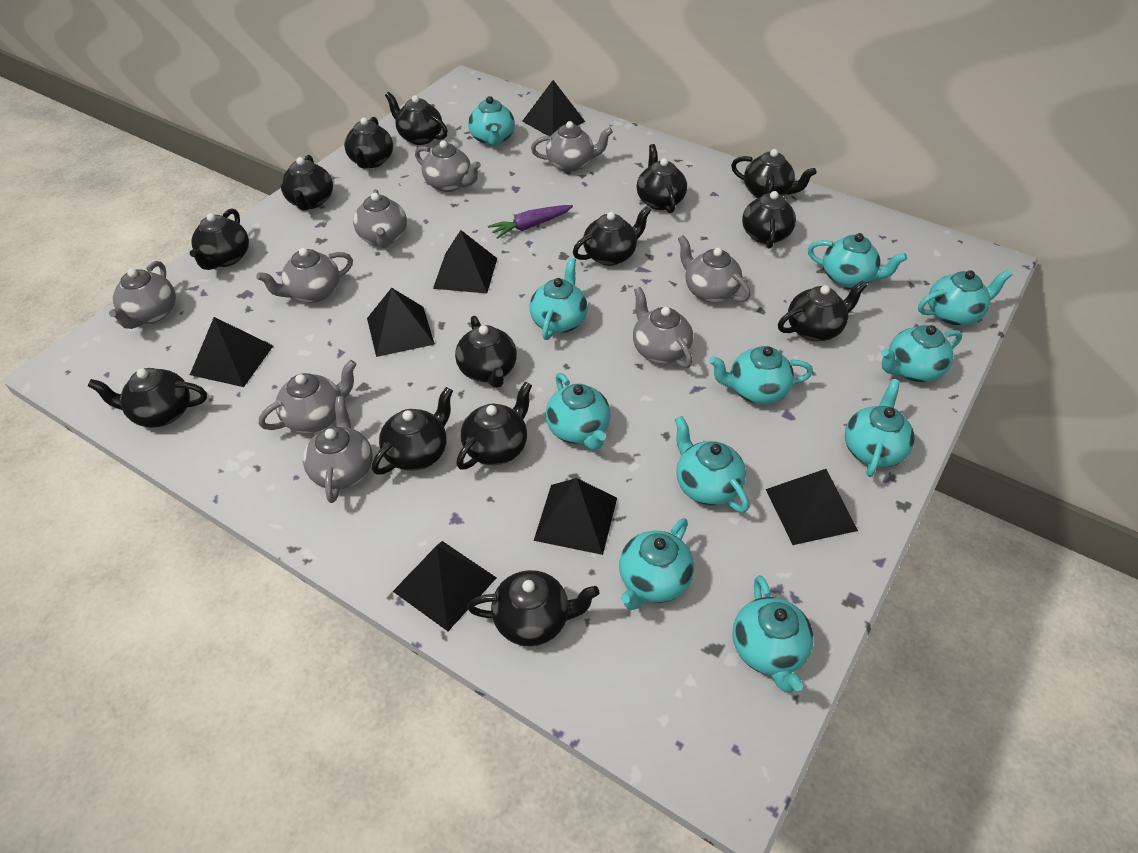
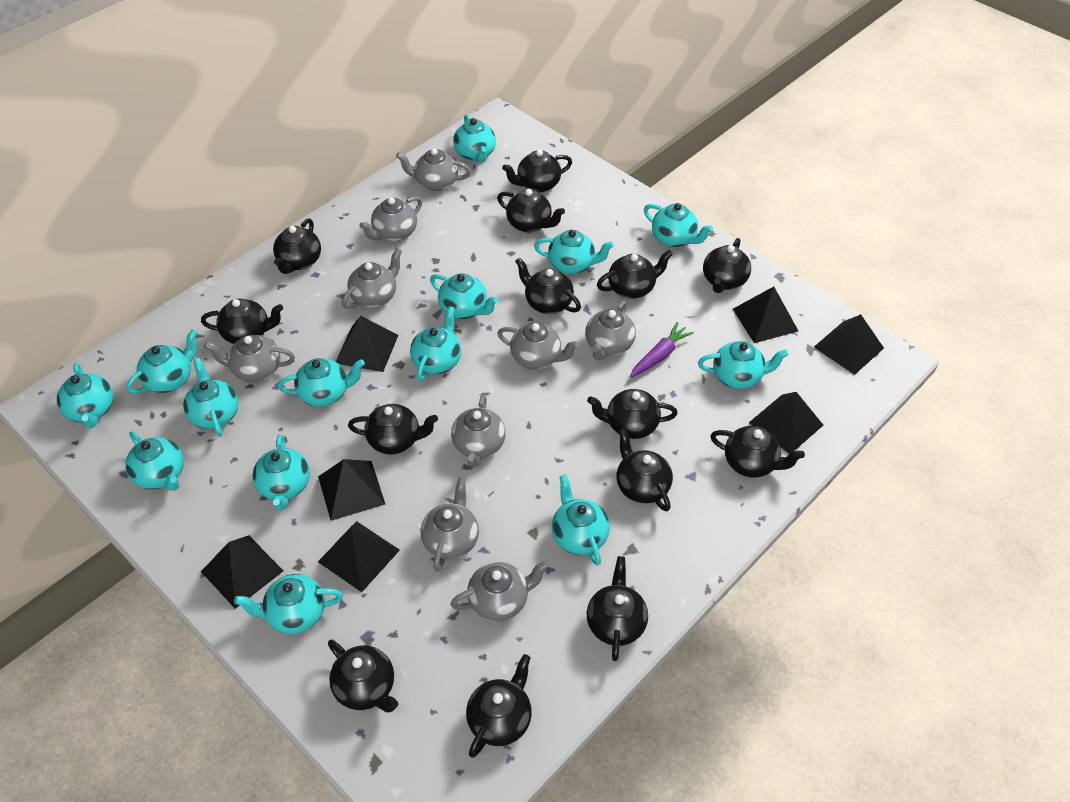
turquoise teapot: 11 -> 14

